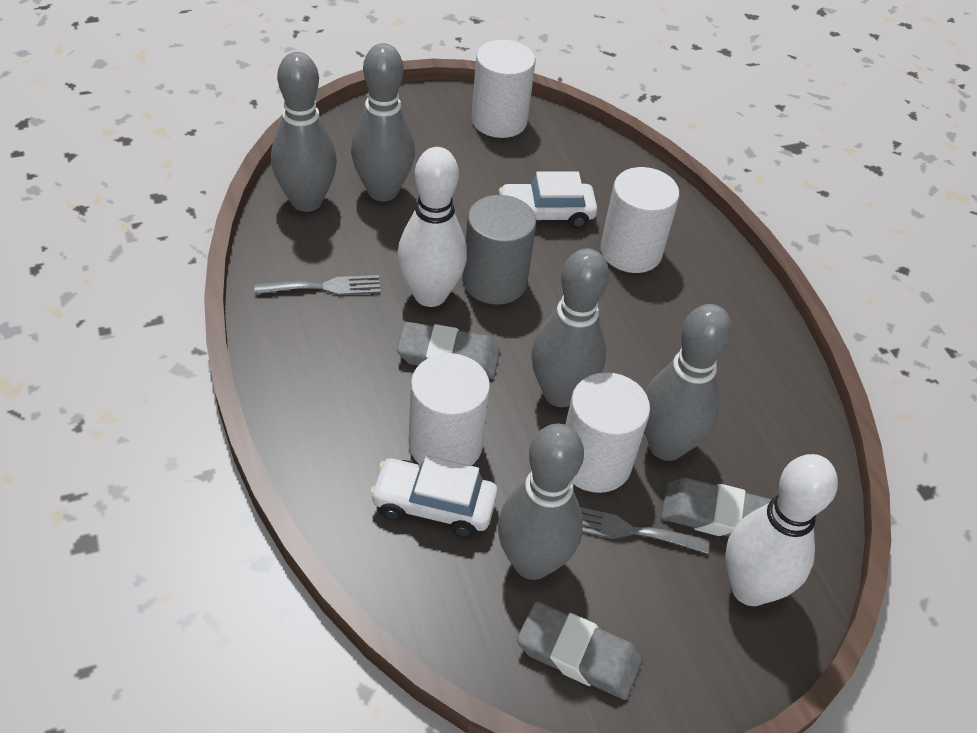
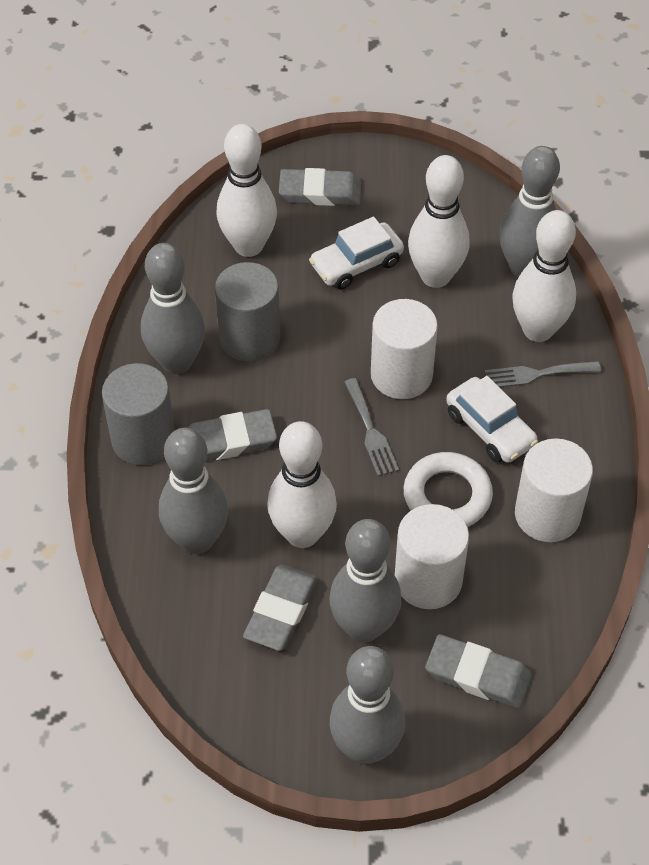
grey cylinder: 1 -> 2
grey eraser: 3 -> 4
white bowling pin: 2 -> 4
white cylinder: 4 -> 3
white ring: 0 -> 1

